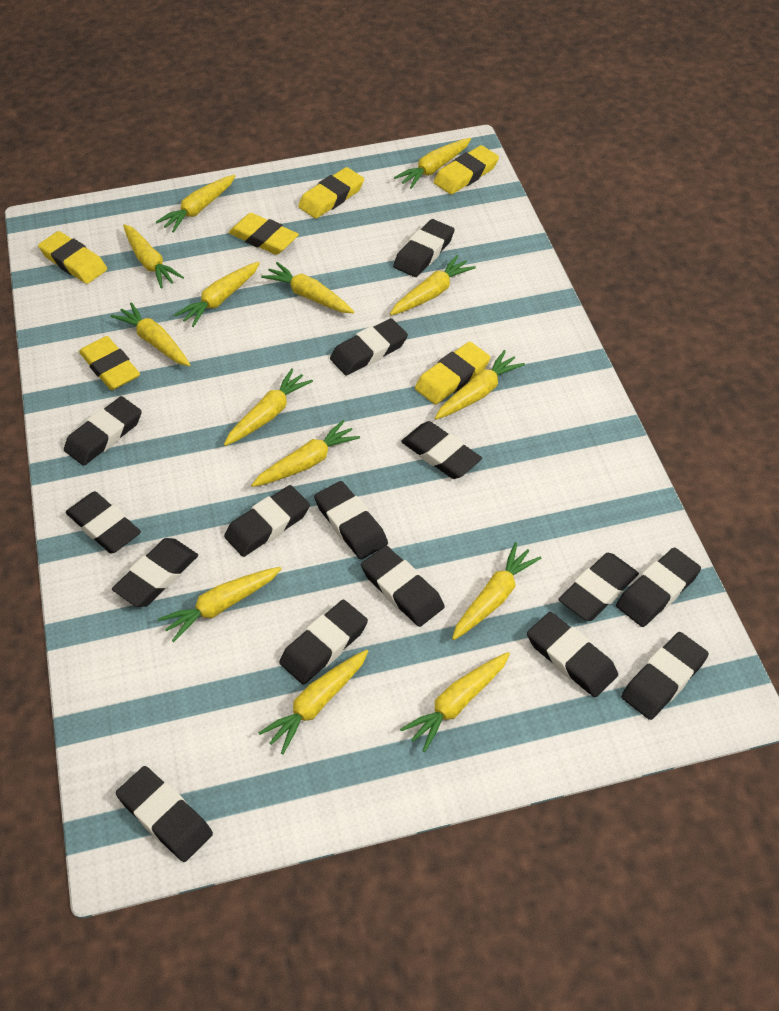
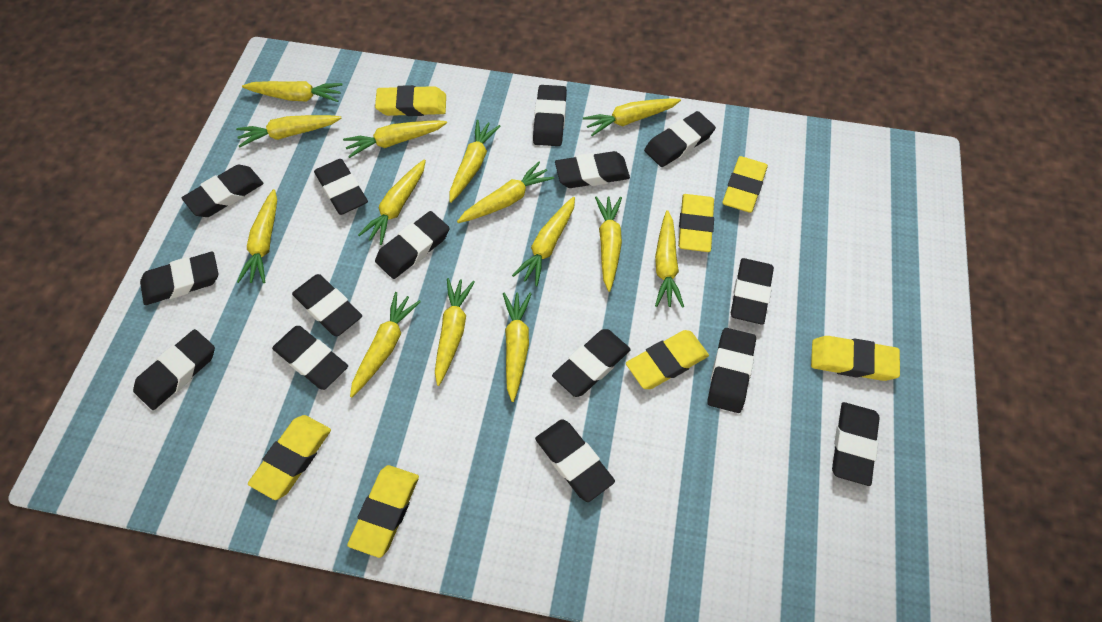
yellow eraser: 6 -> 7

